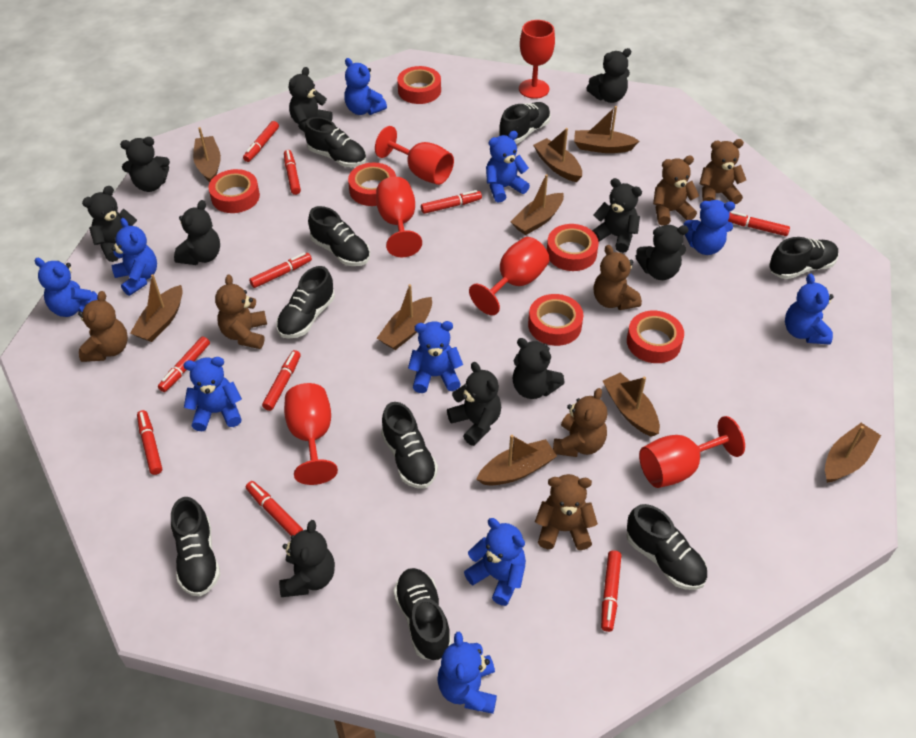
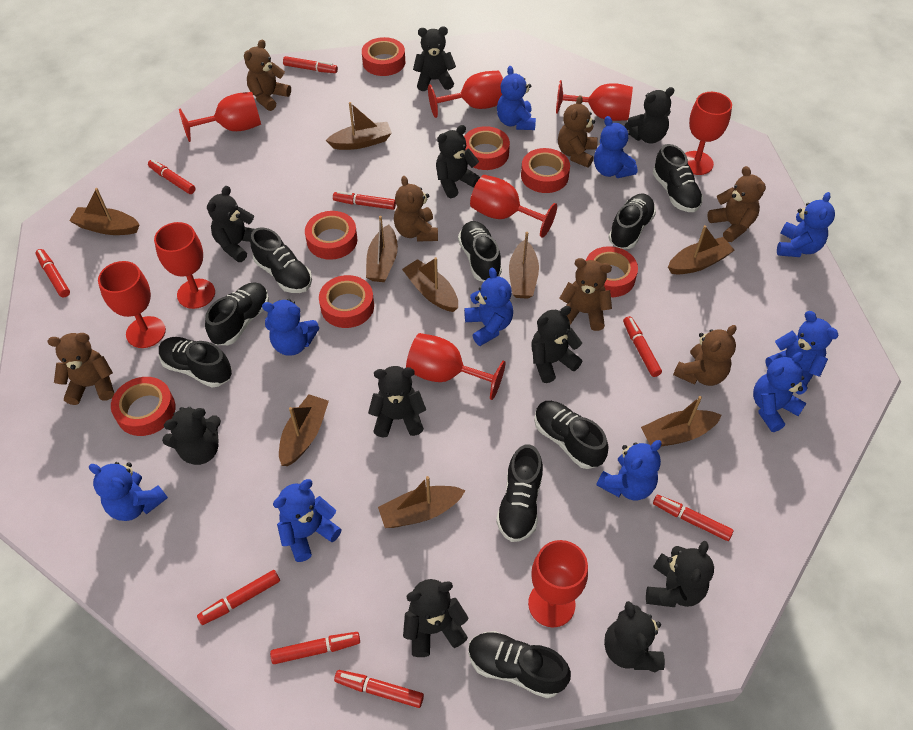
red goblet: 6 -> 9
red marker: 10 -> 9
red tape: 6 -> 7

